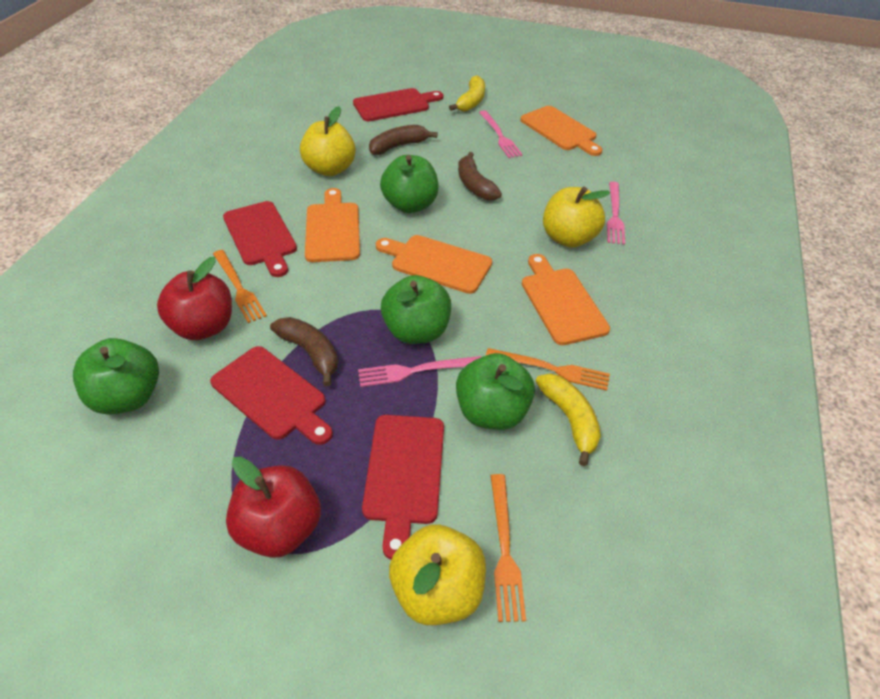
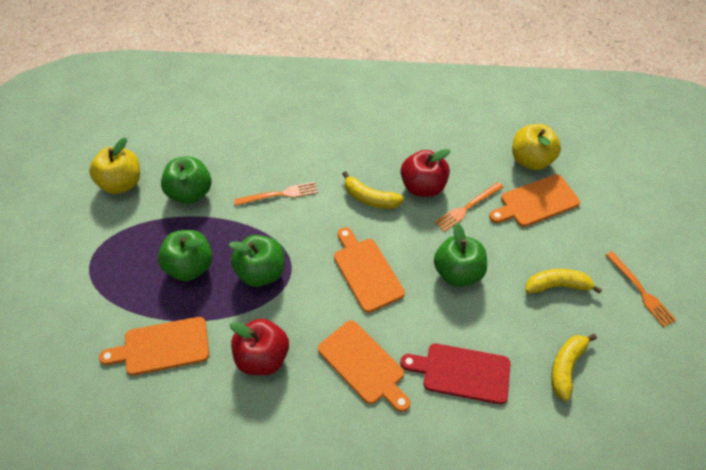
brown banana: 3 -> 0
pink fork: 3 -> 0
red cutting board: 4 -> 1
yellow apple: 3 -> 2
yellow banana: 2 -> 3

